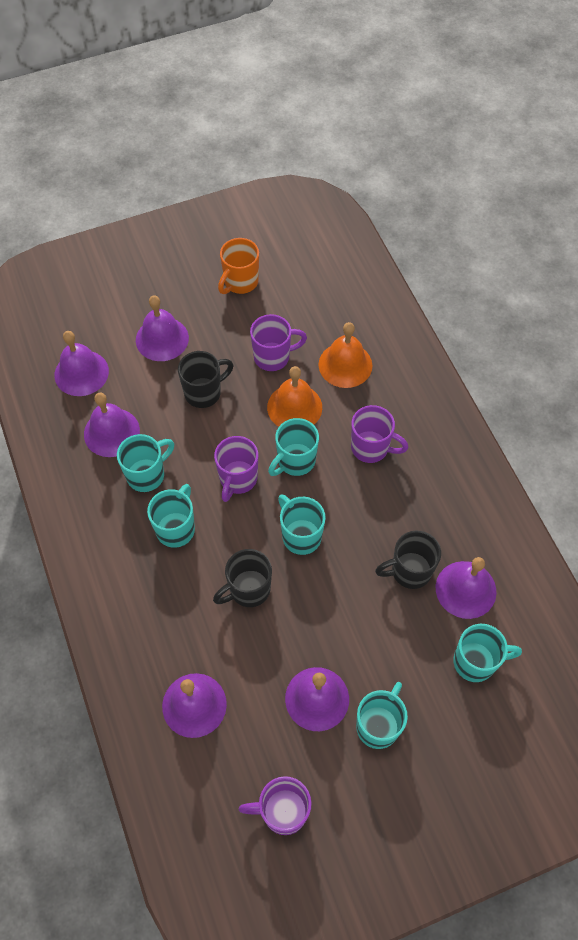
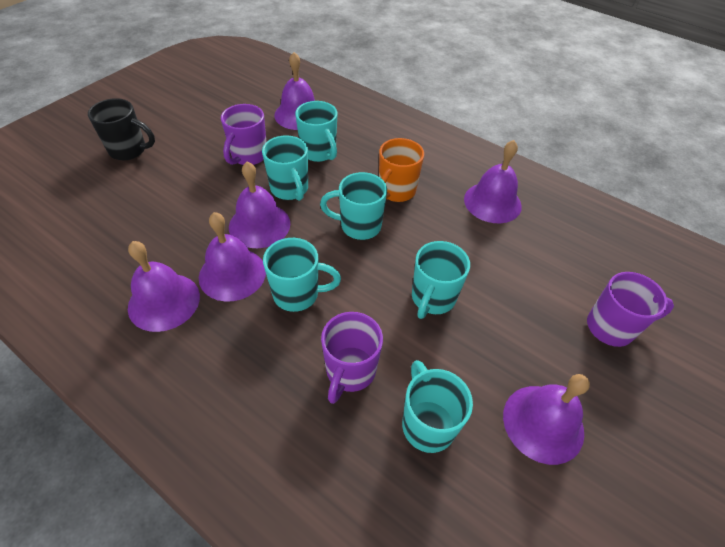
black mug: 3 -> 1
orange bell: 2 -> 0
purple mug: 4 -> 3

